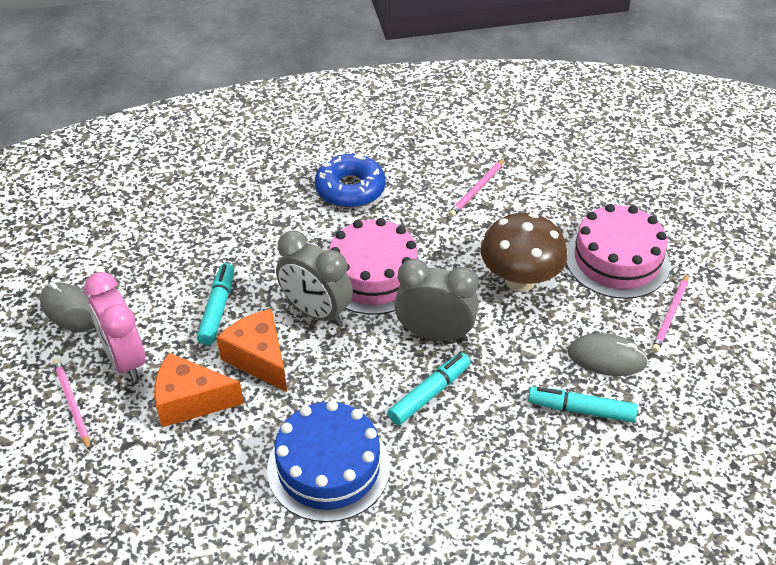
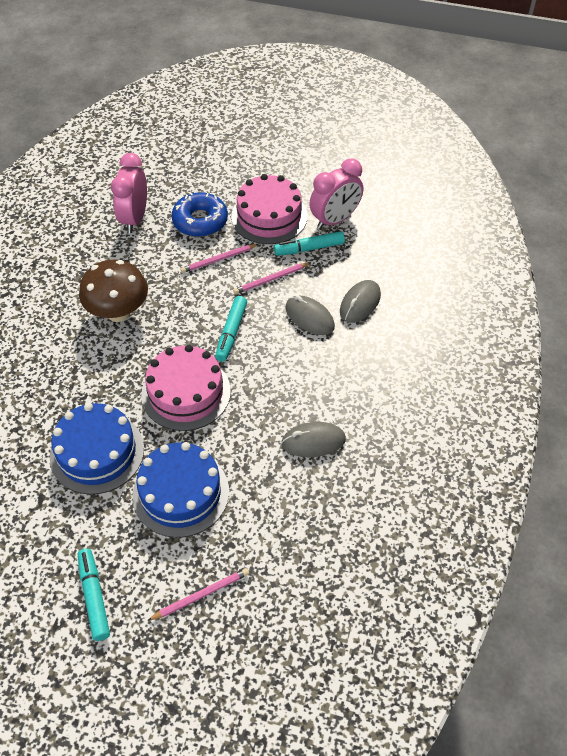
blue cake: 1 -> 2
grey clock: 2 -> 0
grey mouse: 2 -> 3
orange cheese: 2 -> 0
pink clock: 1 -> 2

